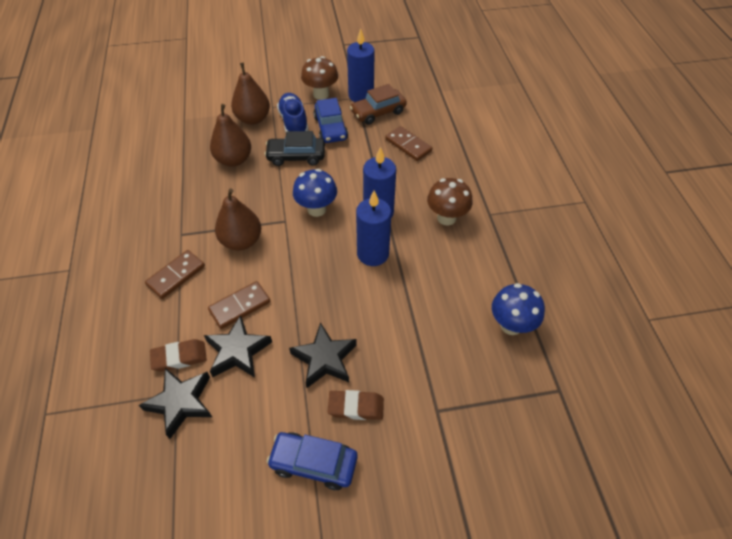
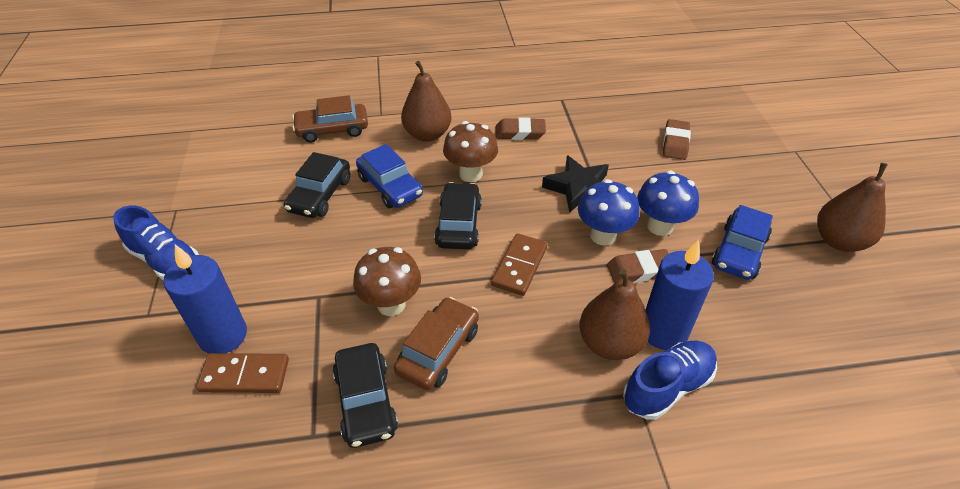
black car: 1 -> 3
black star: 3 -> 1
blue candle: 3 -> 2
blue shoe: 1 -> 2
brown car: 1 -> 2
brown domino: 3 -> 2
brown eraser: 2 -> 3

